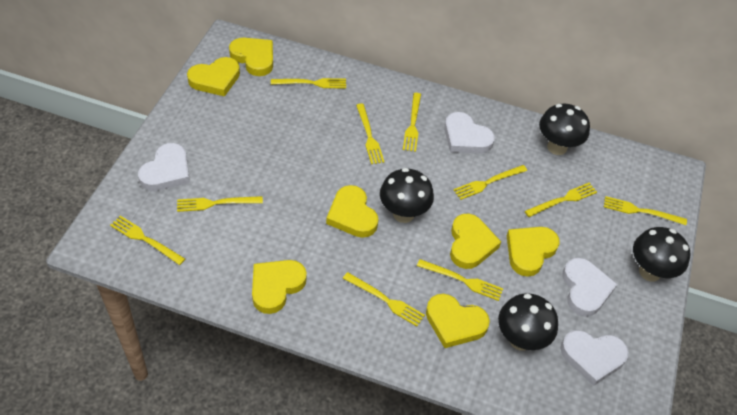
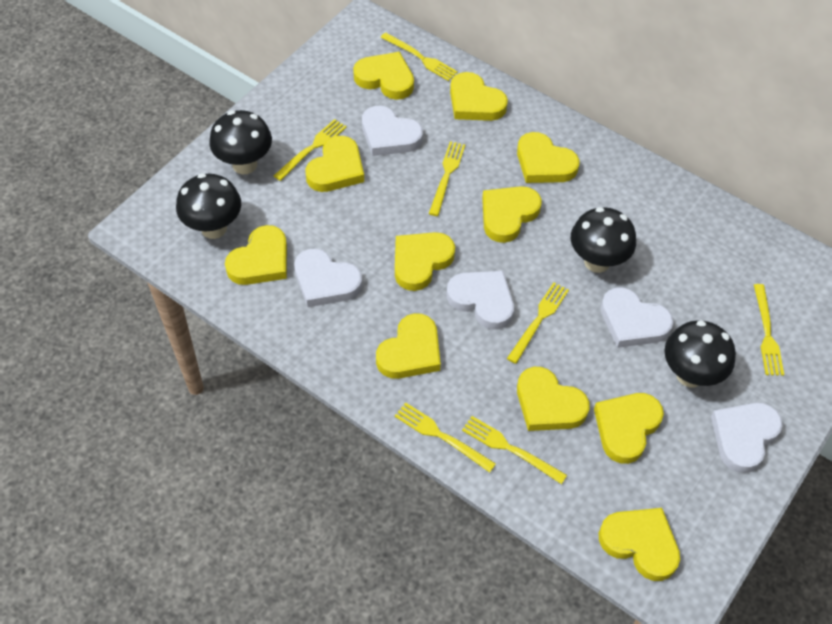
white heart: 4 -> 5
yellow fork: 10 -> 7
yellow heart: 7 -> 11

